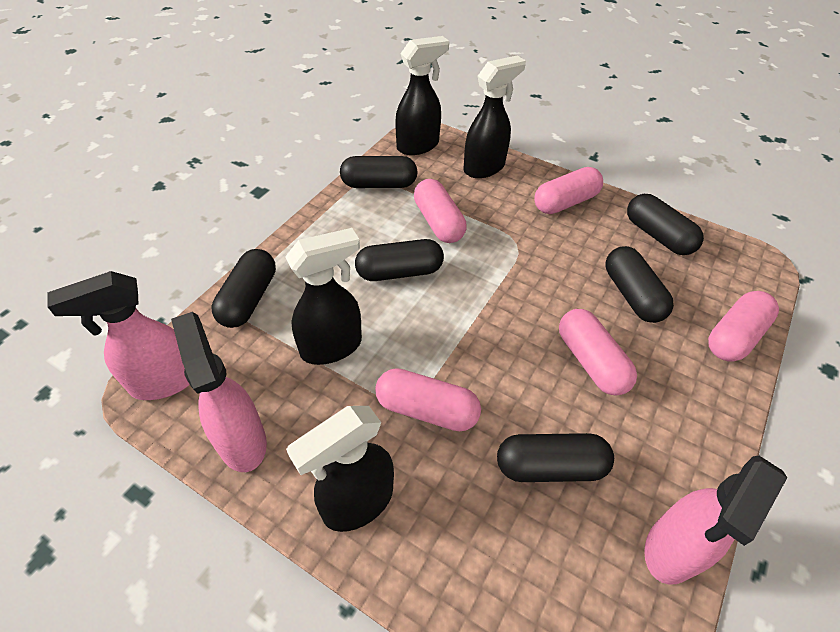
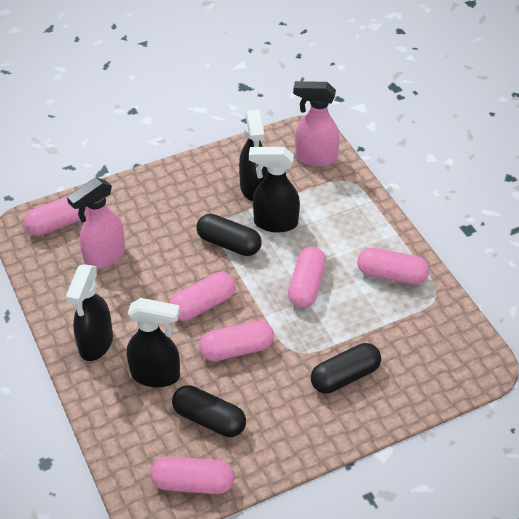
black capsule: 6 -> 3
pink capsule: 5 -> 6
pink spray bottle: 3 -> 2

